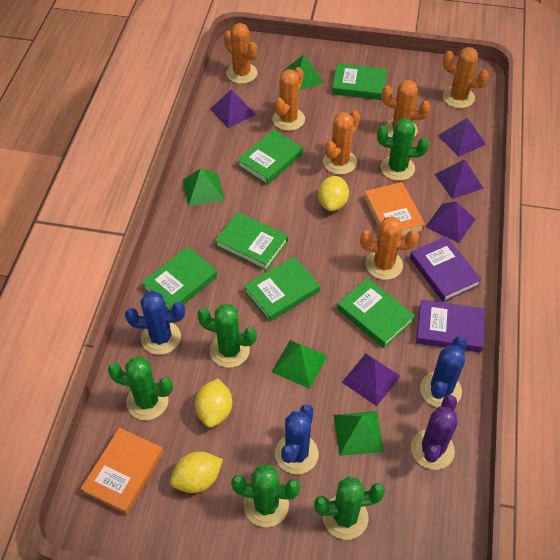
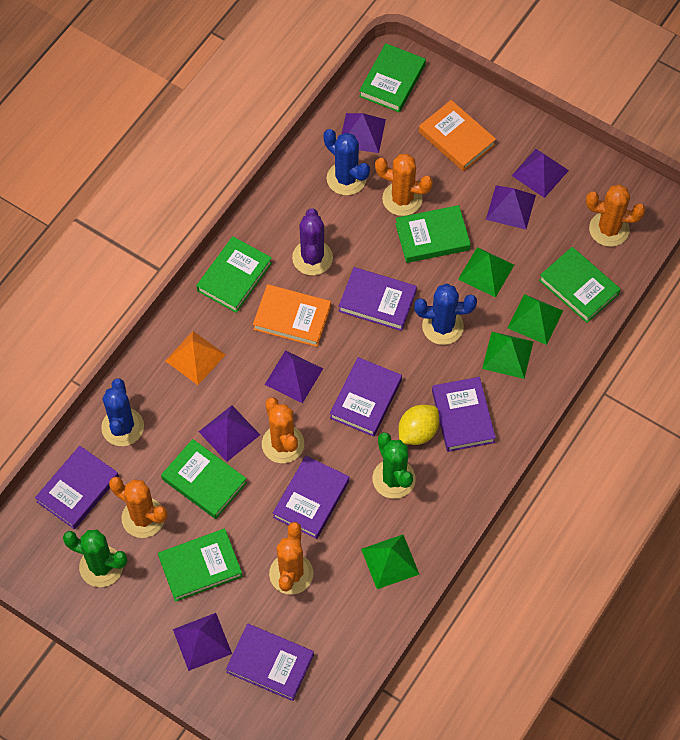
green cactus: 5 -> 2
orange cactus: 6 -> 5
orange pyramid: 0 -> 1
purple book: 2 -> 6
purple pyramid: 5 -> 6
yellow lemon: 3 -> 1

